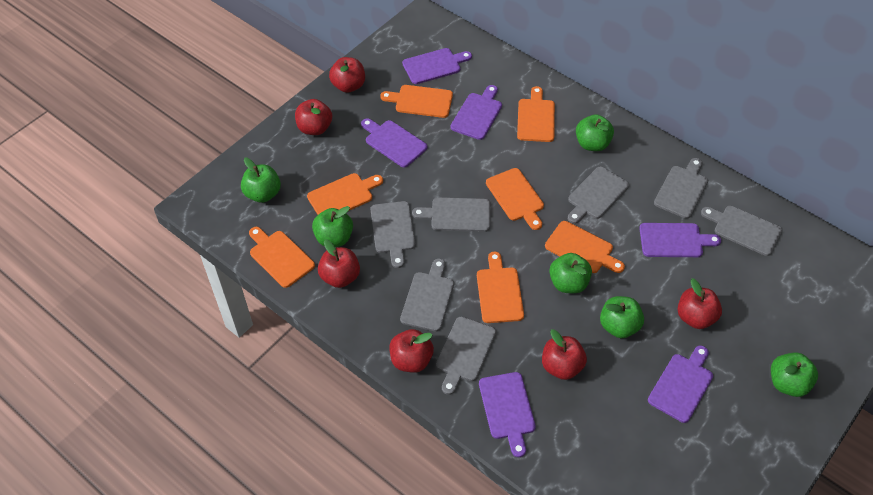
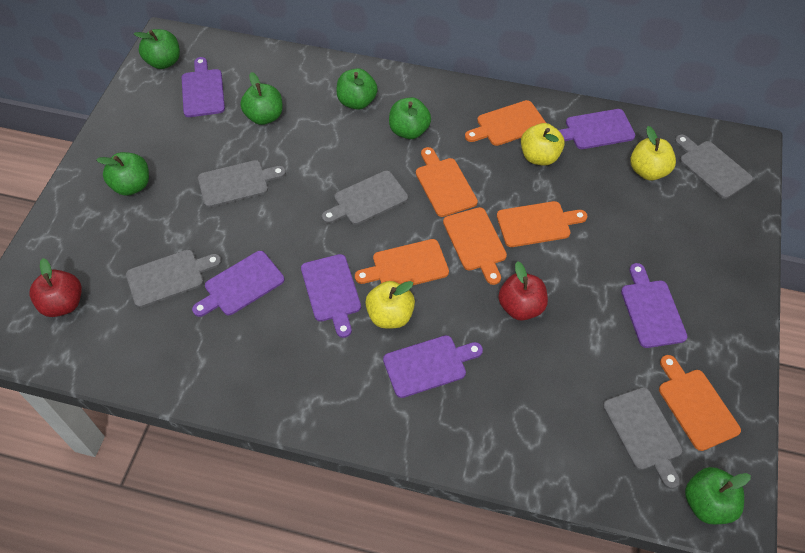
grey cutting board: 7 -> 5
orange cutting board: 7 -> 6
red apple: 6 -> 2
yellow apple: 0 -> 3

